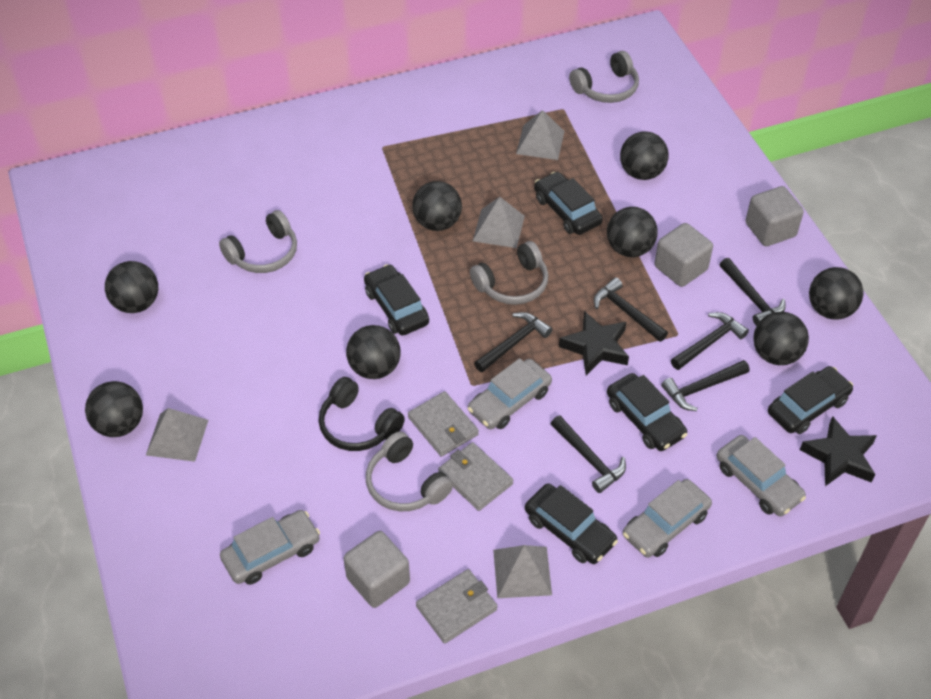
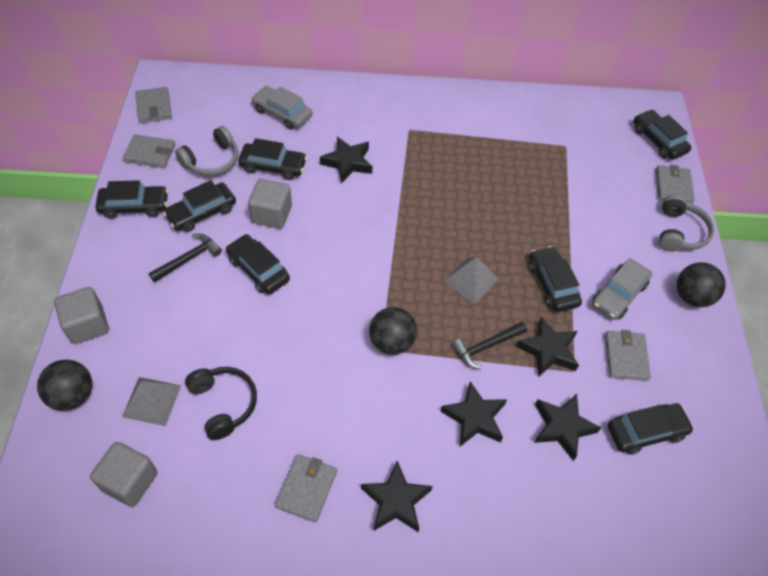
black ball: 8 -> 3
black car: 5 -> 7
black hammer: 6 -> 2
black star: 2 -> 5
grey car: 4 -> 2
grey headphones: 4 -> 2
grey pyramid: 4 -> 2
grey wallet: 3 -> 5

